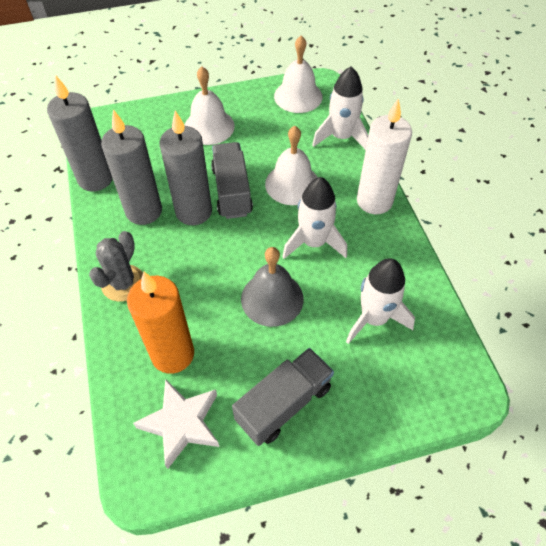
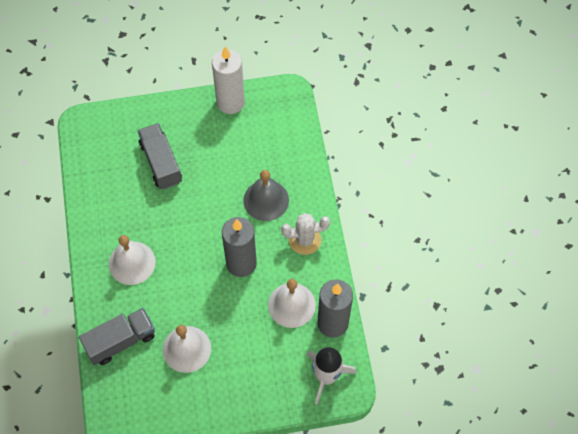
grey cactus: 1 -> 0
grey candle: 3 -> 2
orange candle: 1 -> 0
white cactus: 0 -> 1
white rocket: 3 -> 1
white star: 1 -> 0

